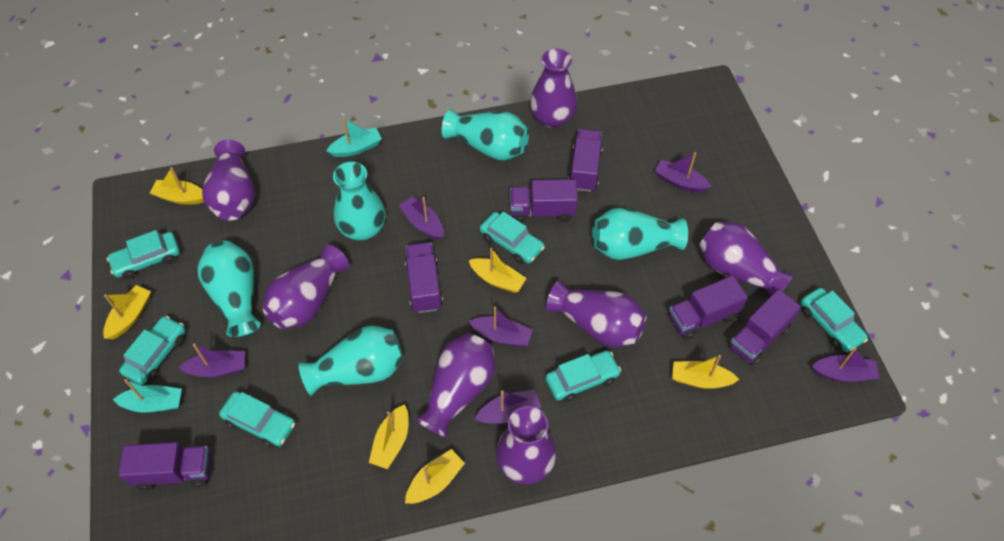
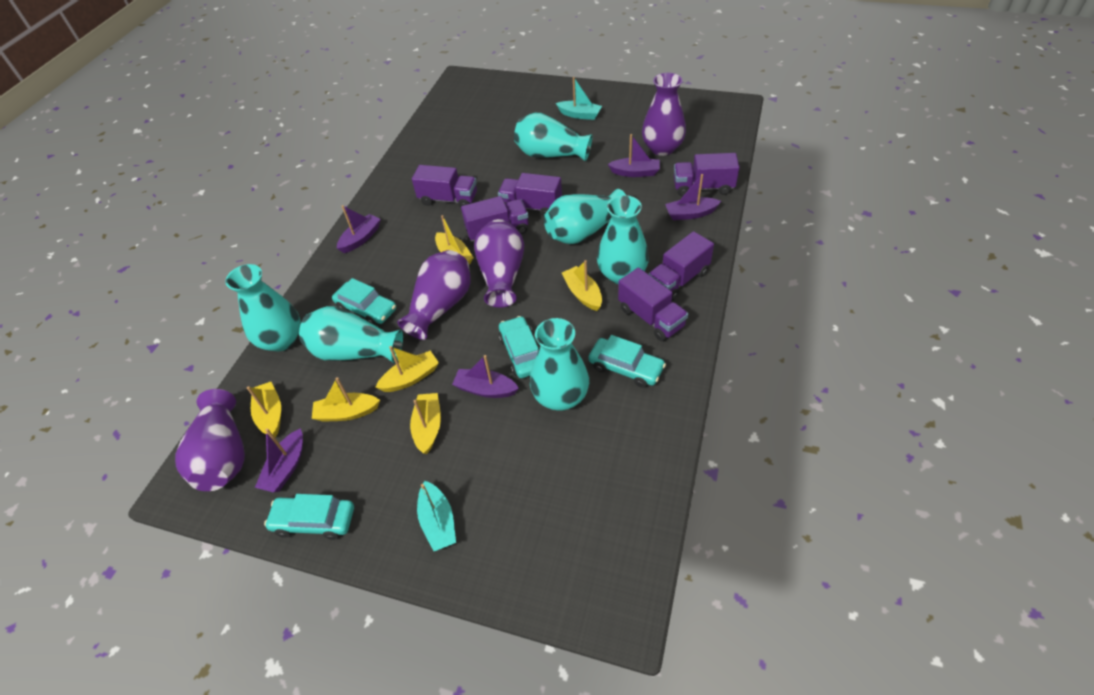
purple boat: 6 -> 5
purple vase: 7 -> 4
turquoise car: 6 -> 4
turquoise vase: 5 -> 6

